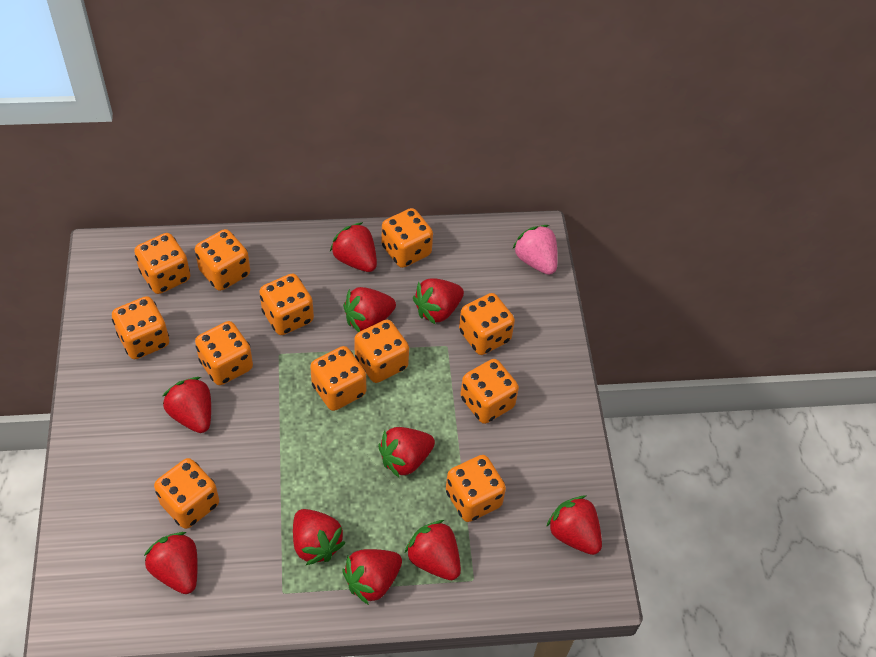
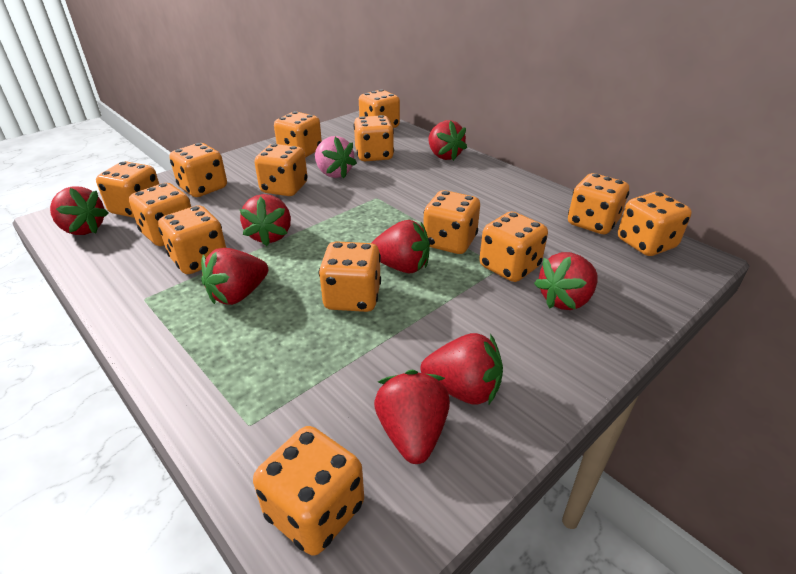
orange dice: 12 -> 14
red strawberry: 10 -> 8

